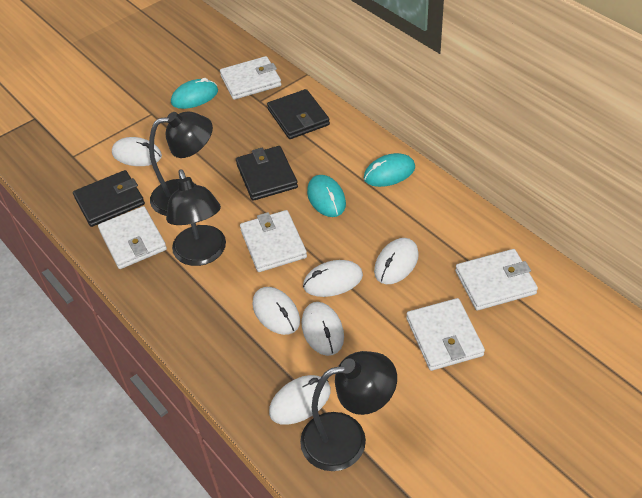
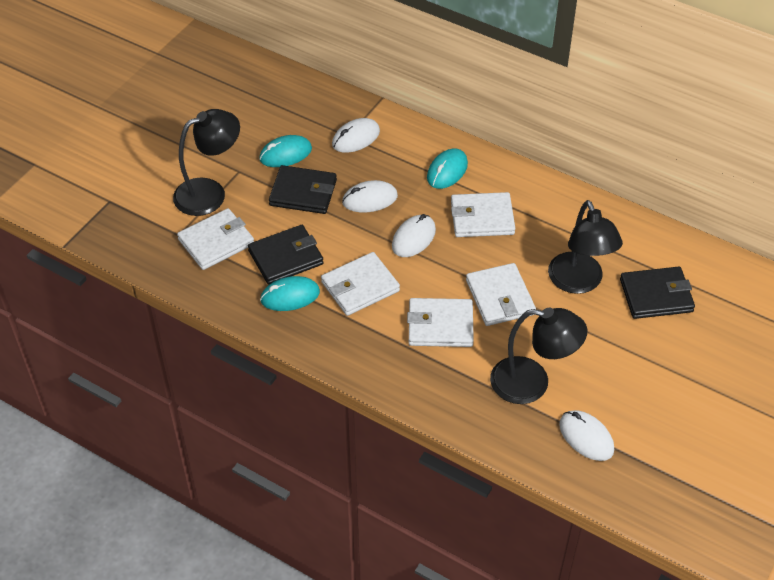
white mouse: 6 -> 4

